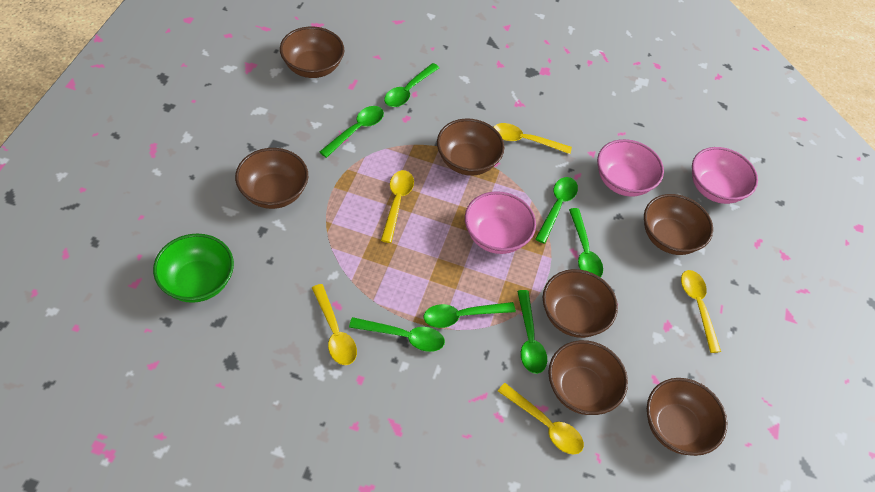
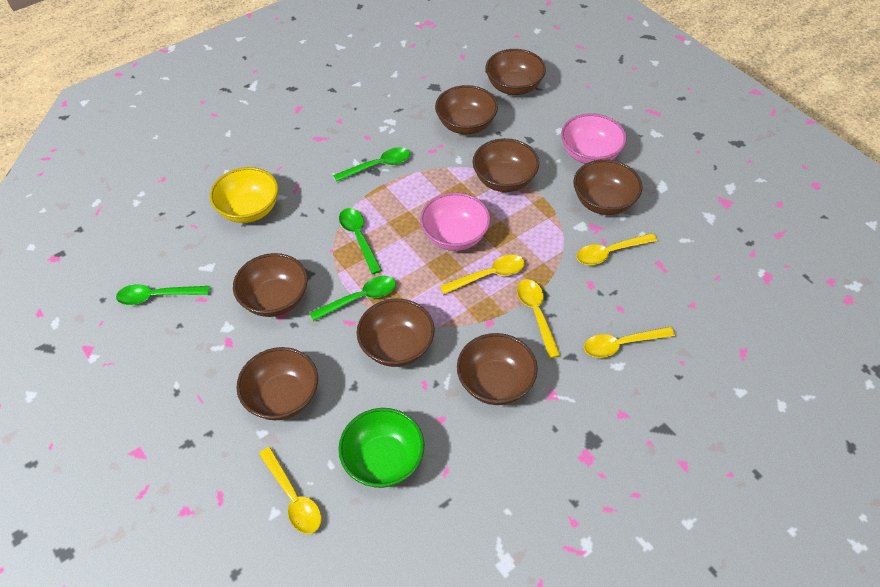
brown bowl: 7 -> 8
green spoon: 7 -> 4
pink bowl: 3 -> 2
yellow bowl: 0 -> 1

